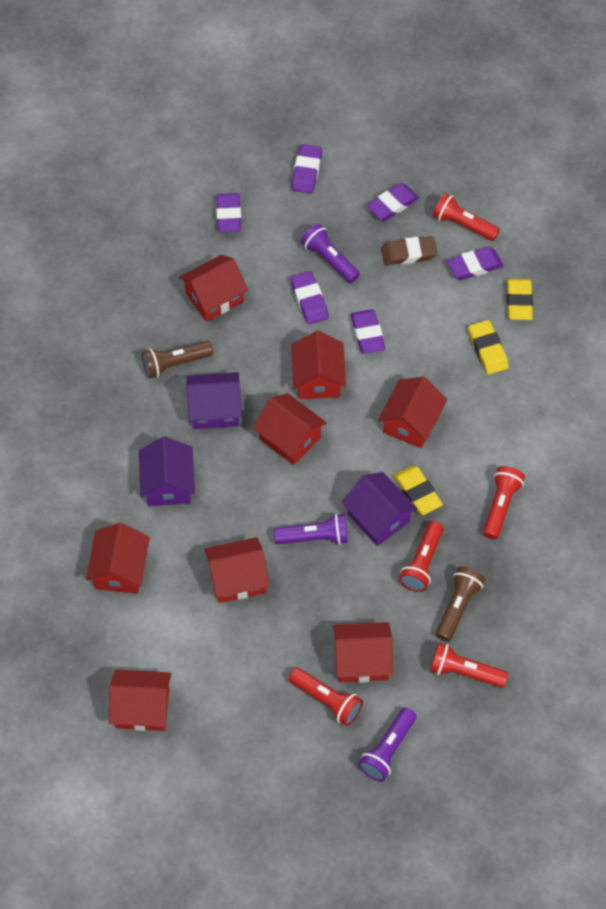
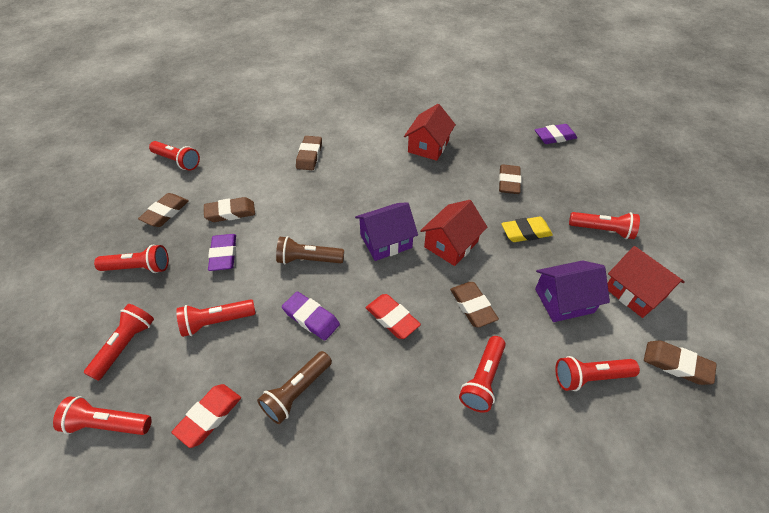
brown eraser: 1 -> 6
purple eraser: 6 -> 3
purple flashlight: 3 -> 0
purple house: 3 -> 2
red eraser: 0 -> 2
red flashlight: 5 -> 8
red house: 8 -> 3
yellow eraser: 3 -> 1

